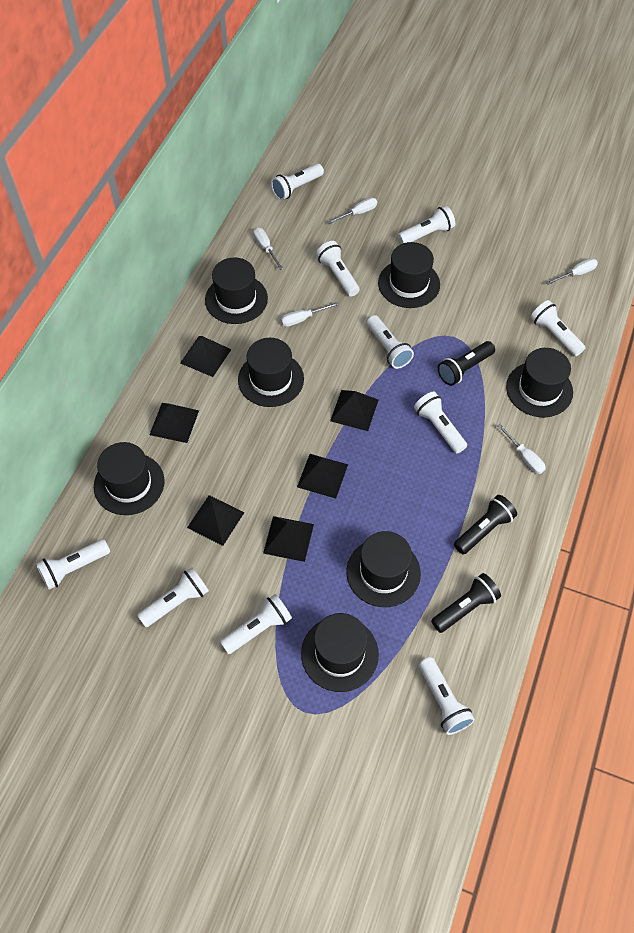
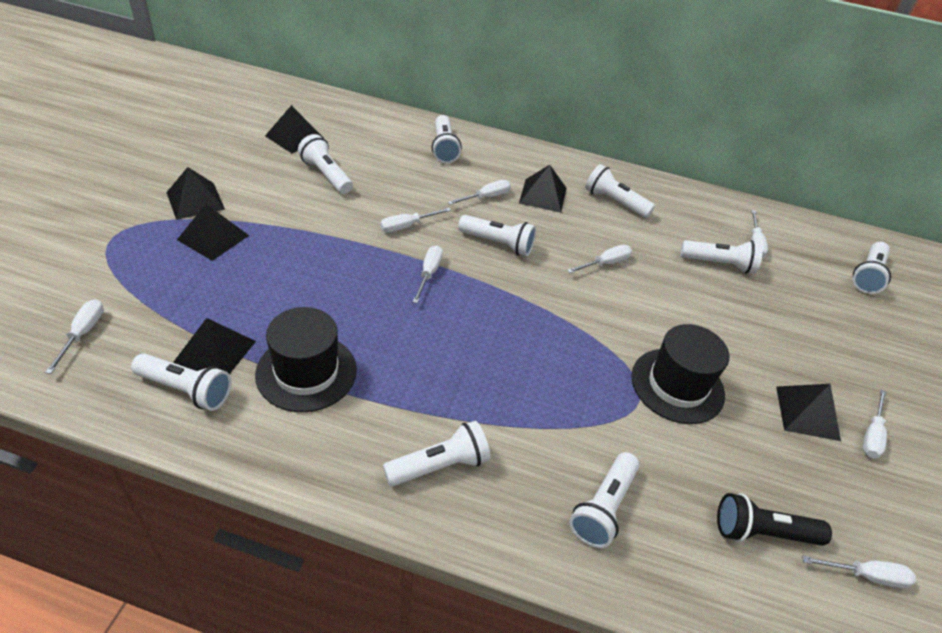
black flashlight: 3 -> 1
black hat: 7 -> 2
white flashlight: 10 -> 9
white screwdriver: 5 -> 8

